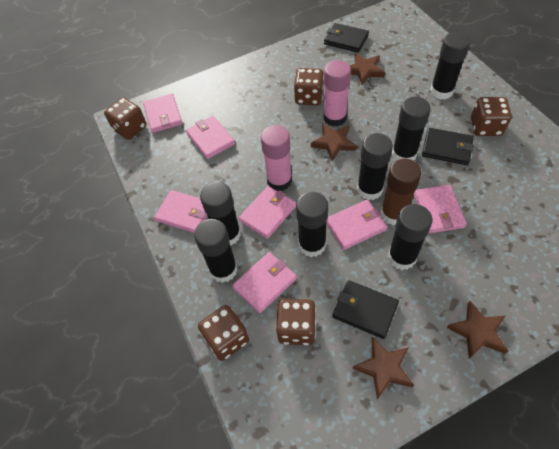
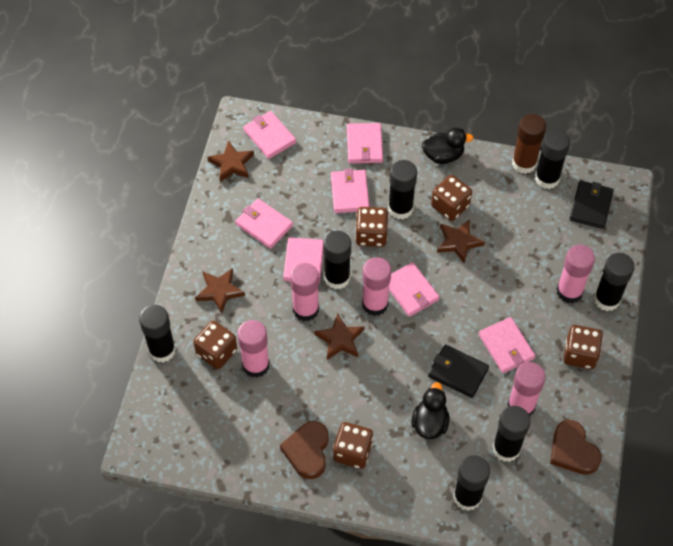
black duck: 0 -> 2
black wallet: 3 -> 2
brown heart: 0 -> 2
pink glue stick: 2 -> 5

